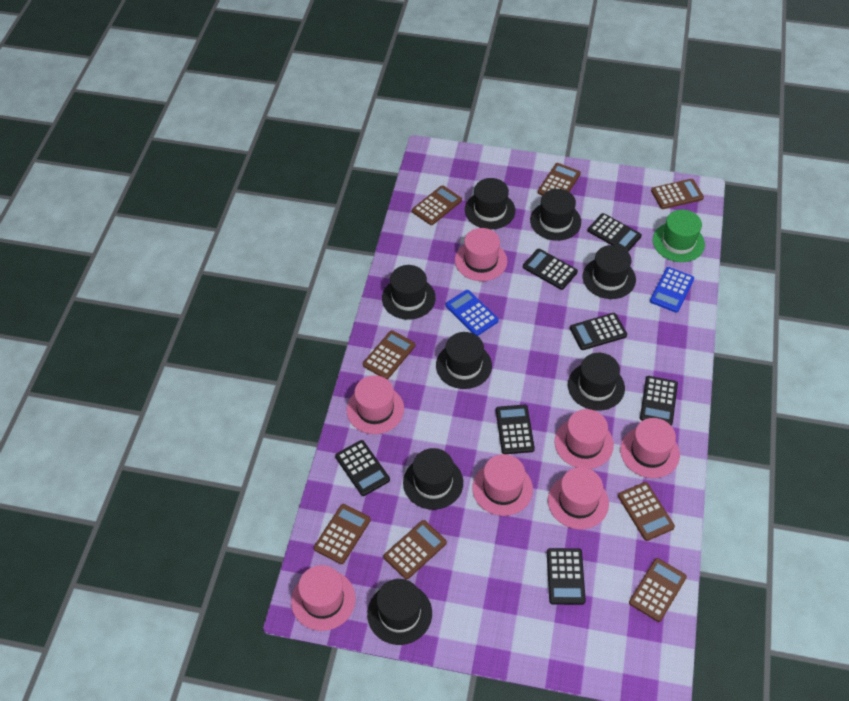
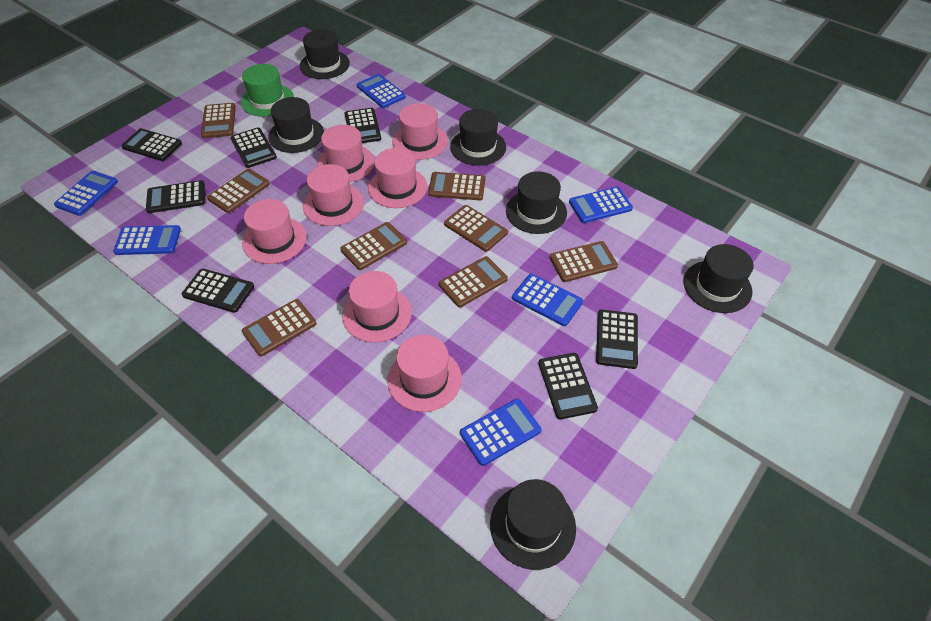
black hat: 8 -> 6
blue calculator: 2 -> 6

